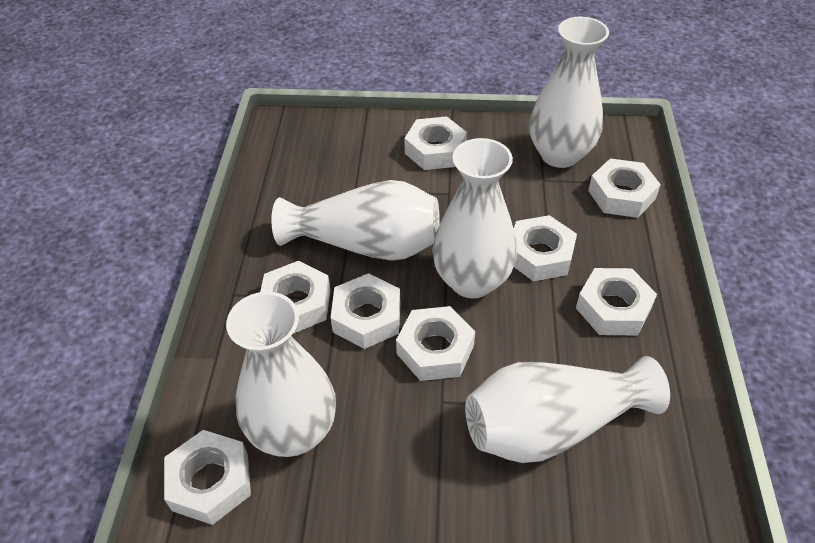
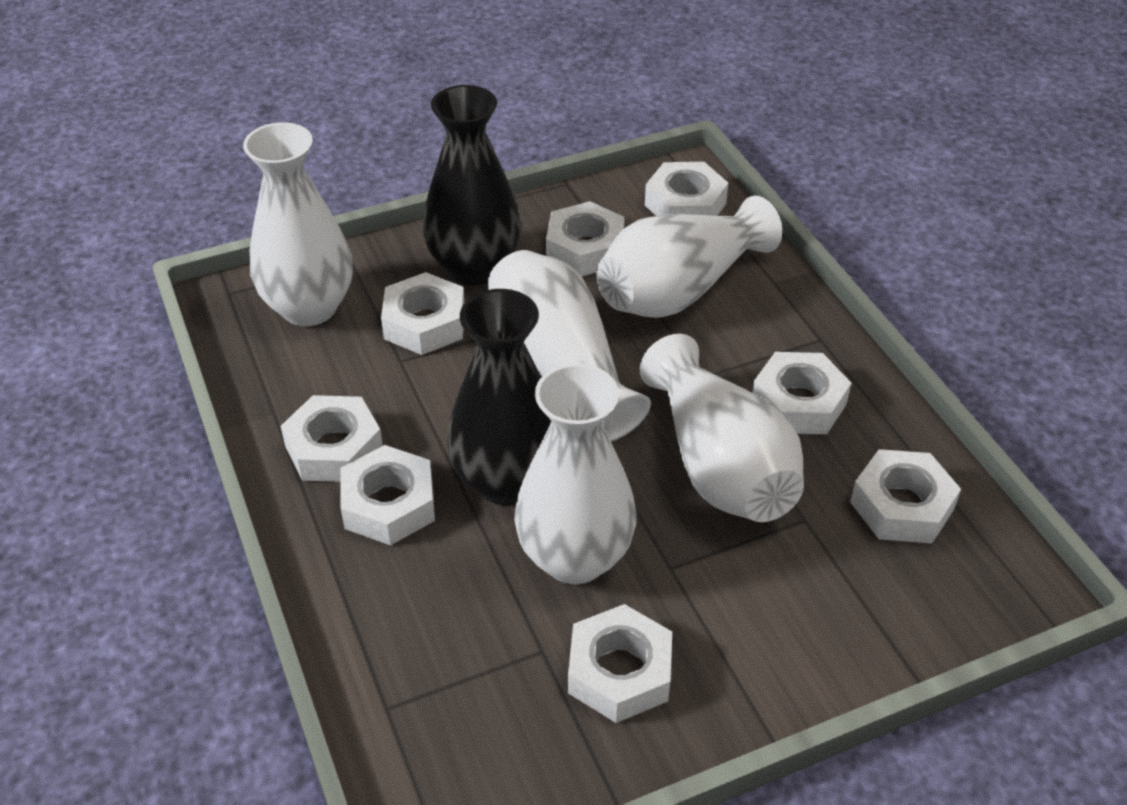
black vase: 0 -> 2

